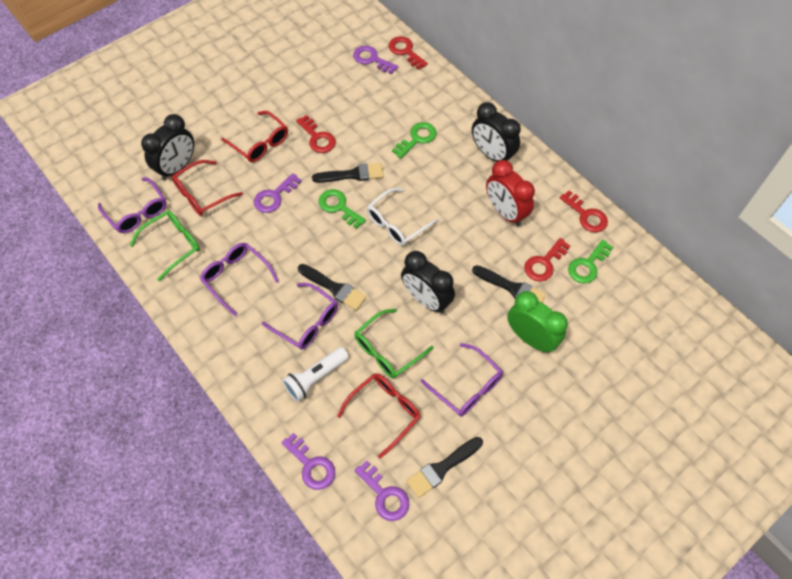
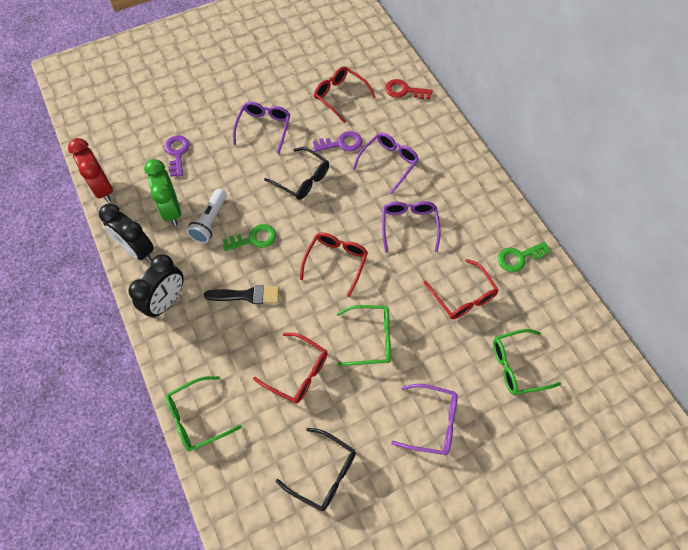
black brush: 4 -> 1
black clock: 3 -> 2
black glasses: 0 -> 2
green glasses: 2 -> 3
green key: 3 -> 2
purple key: 4 -> 2
red glasses: 3 -> 4
red key: 4 -> 1
white glasses: 1 -> 0

